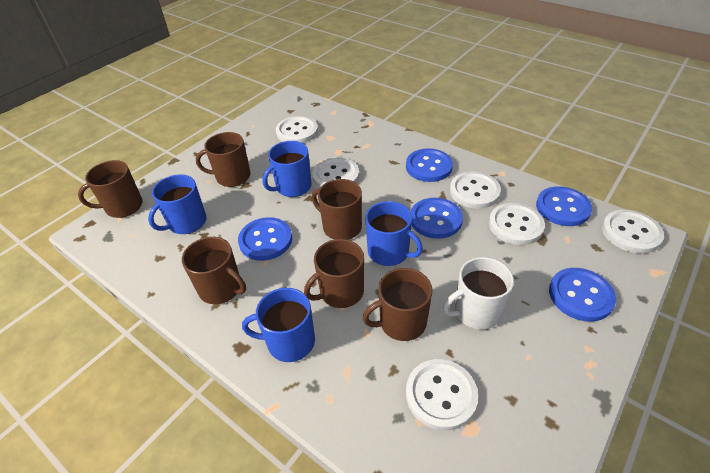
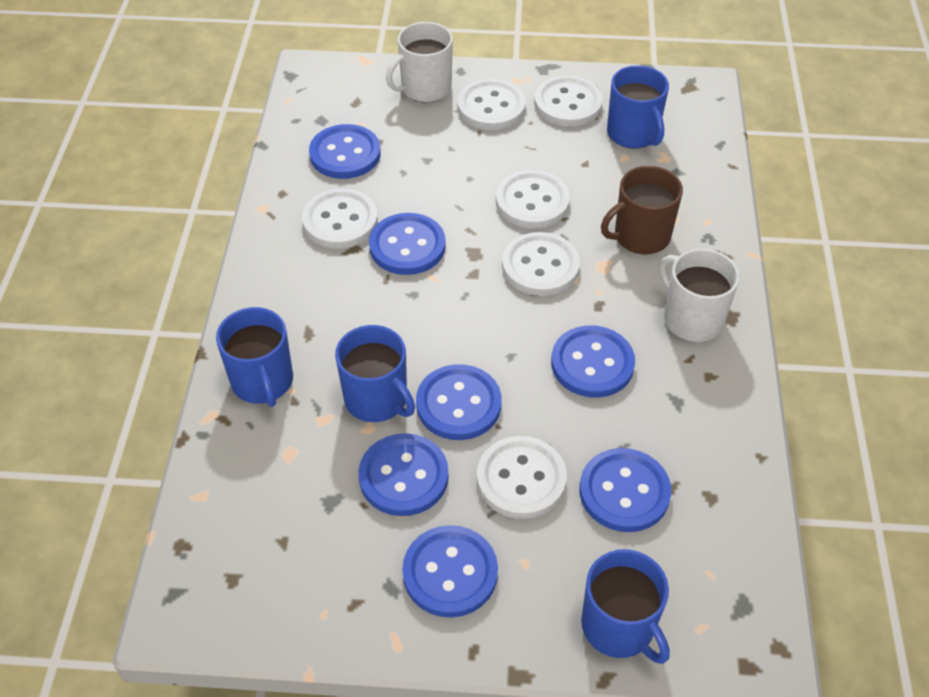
blue button: 5 -> 7
brown mug: 6 -> 1
white mug: 1 -> 2

